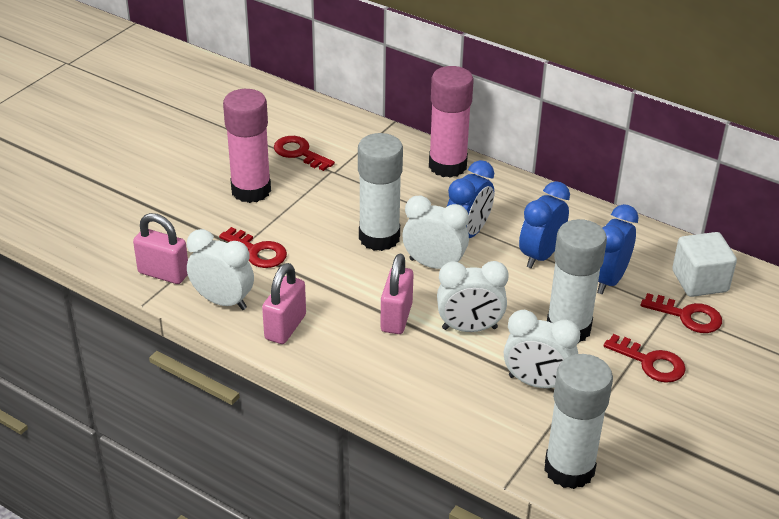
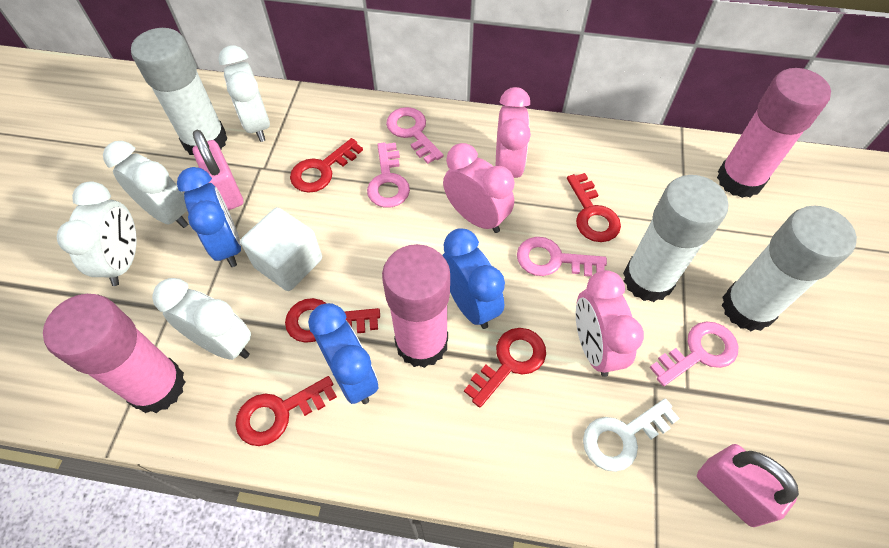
pink clock: 0 -> 3
pink glue stick: 2 -> 3
pink key: 0 -> 4
pink padlock: 3 -> 2
red key: 4 -> 5
white key: 0 -> 1

